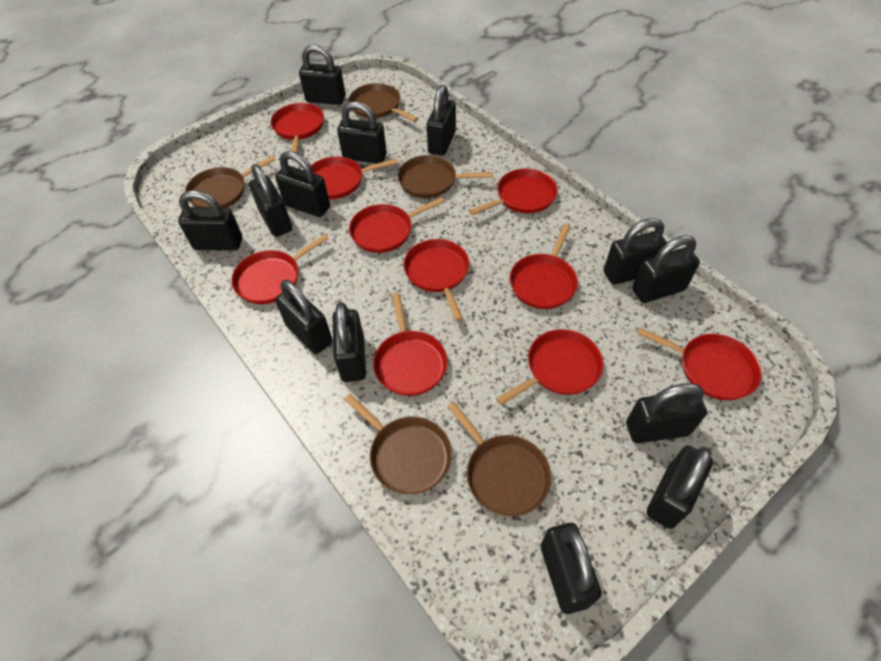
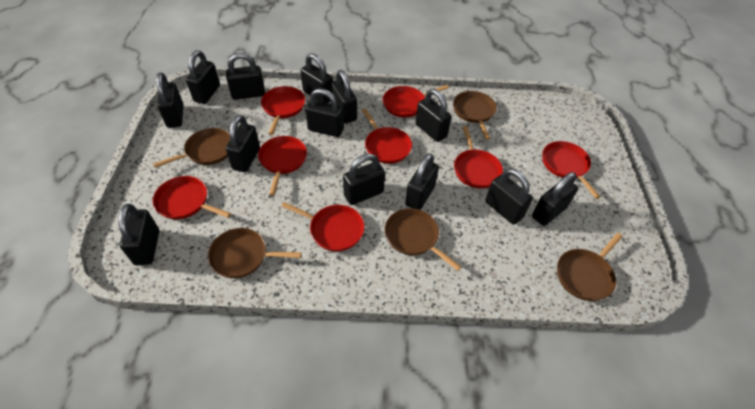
red pan: 10 -> 8

